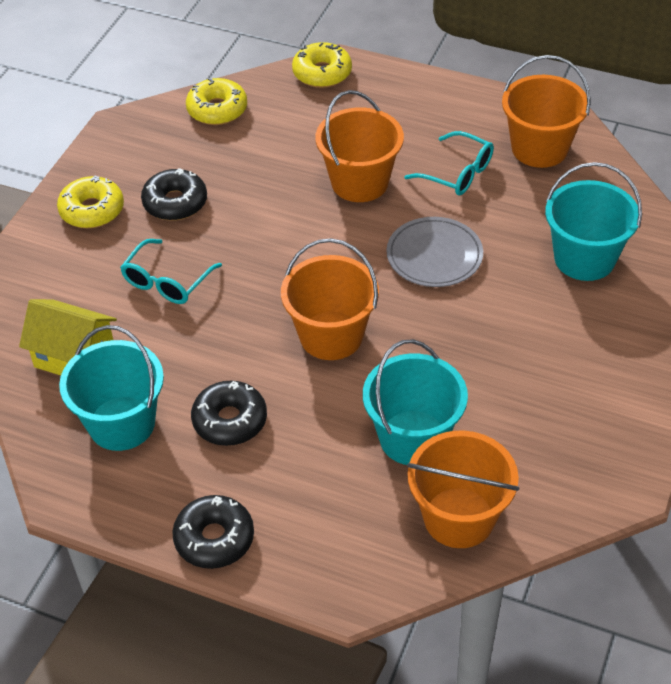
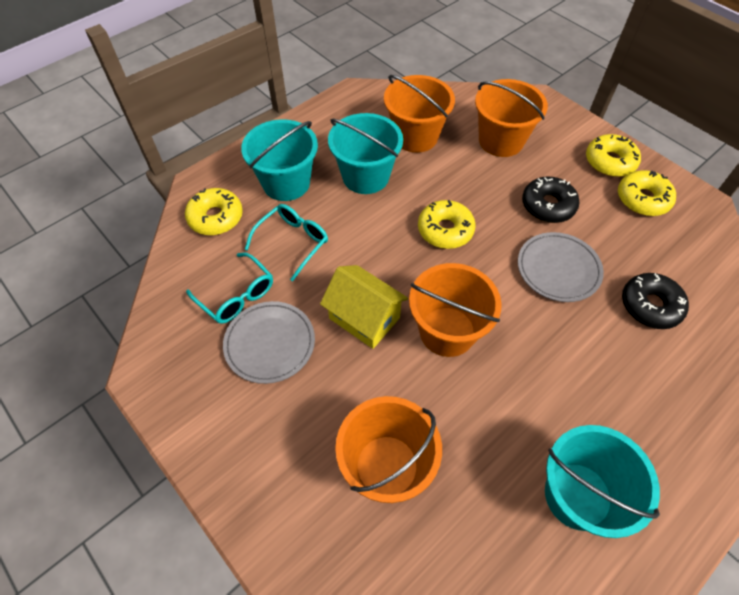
black donut: 3 -> 2
grey plate: 1 -> 2
yellow donut: 3 -> 4

